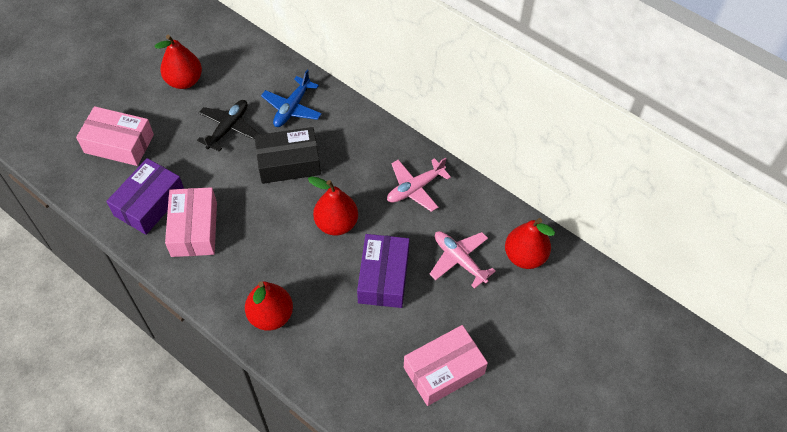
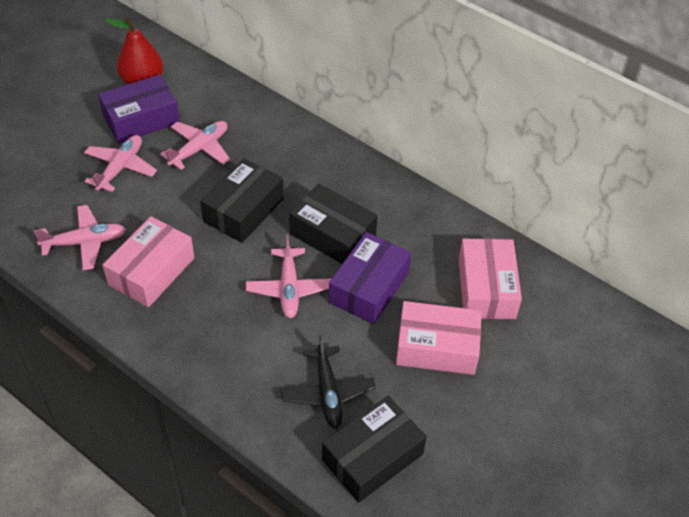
black box: 1 -> 3
blue plane: 1 -> 0
pink plane: 2 -> 4
red pear: 4 -> 1

